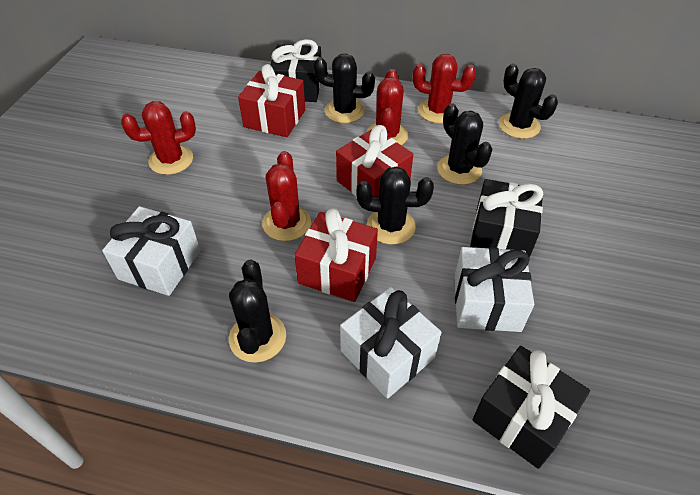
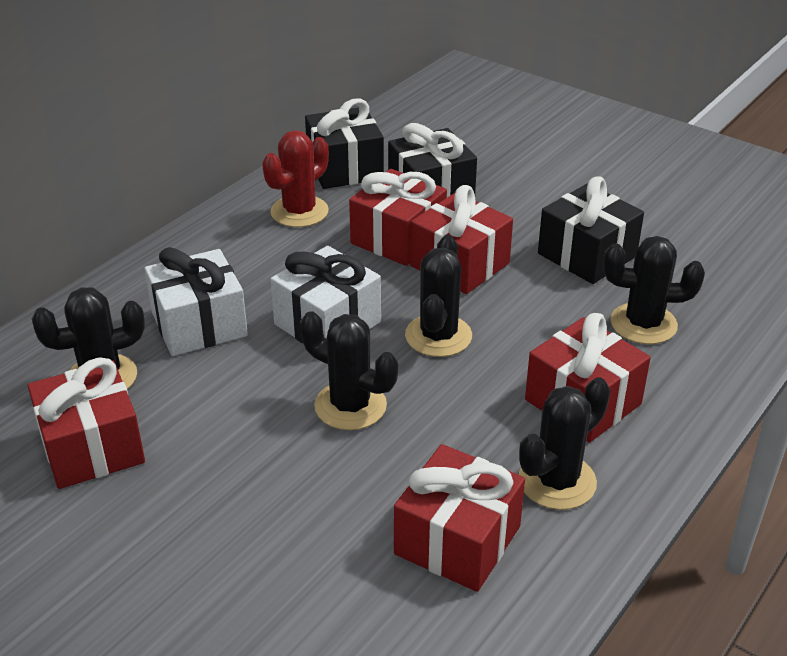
red cactus: 4 -> 1
red gift: 3 -> 5
white gift: 3 -> 2

